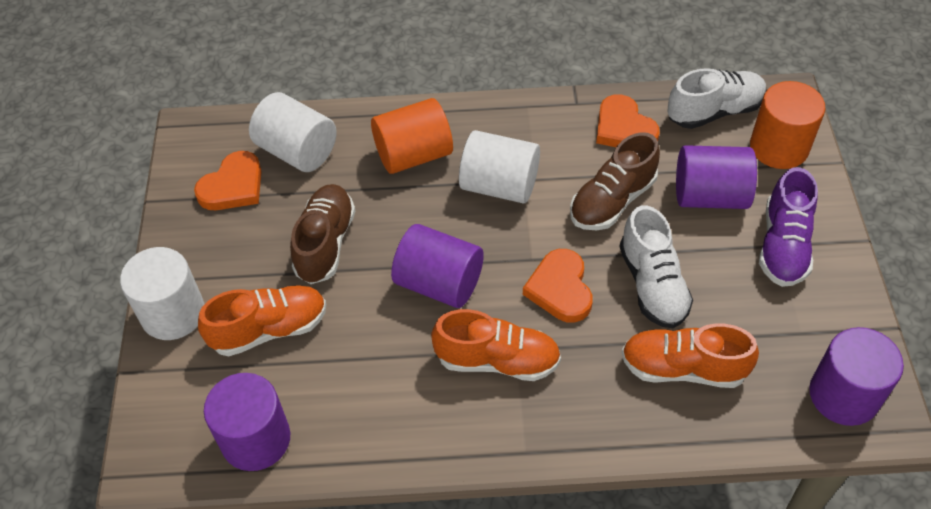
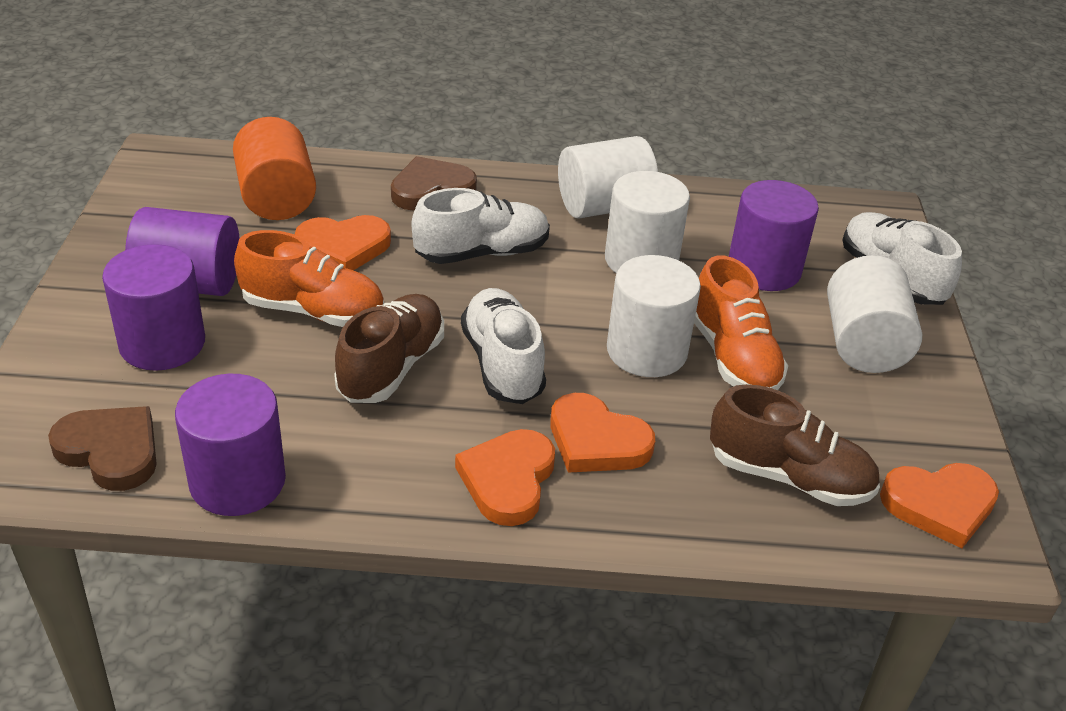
brown heart: 0 -> 2
orange cylinder: 2 -> 1
orange heart: 3 -> 4
orange shoe: 3 -> 2
purple shoe: 1 -> 0
white cylinder: 3 -> 4
white shoe: 2 -> 3

